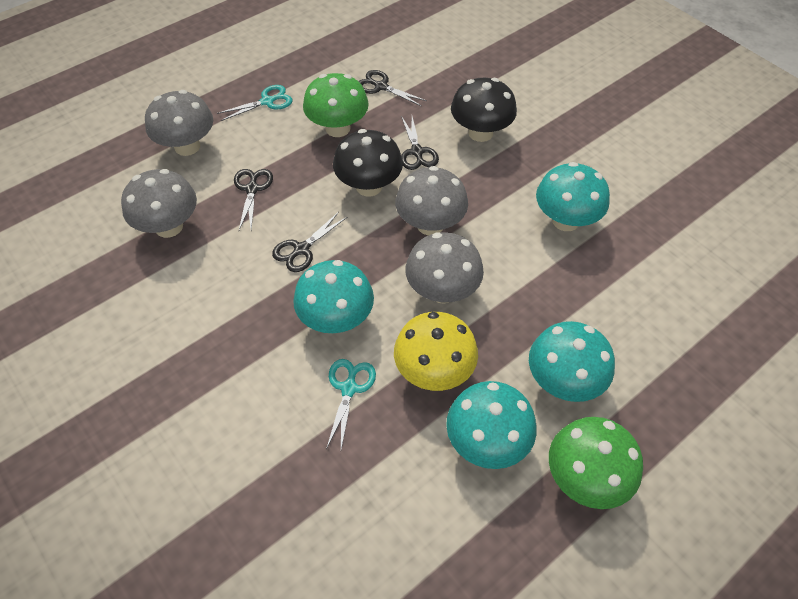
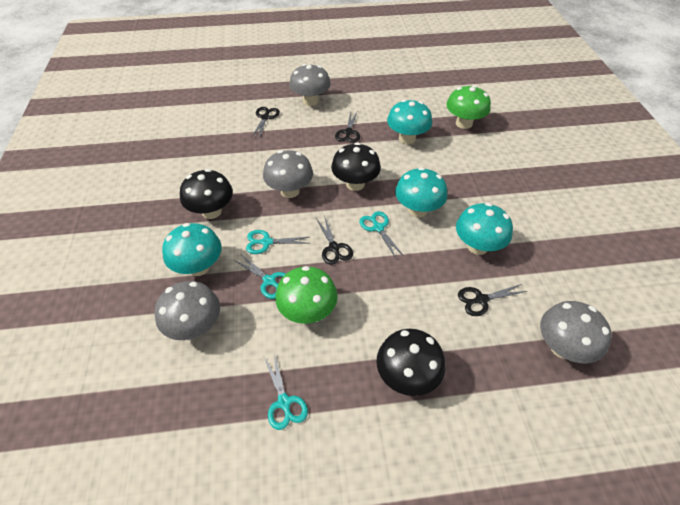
black mushroom: 2 -> 3
turquoise scissors: 2 -> 4
yellow mushroom: 1 -> 0

